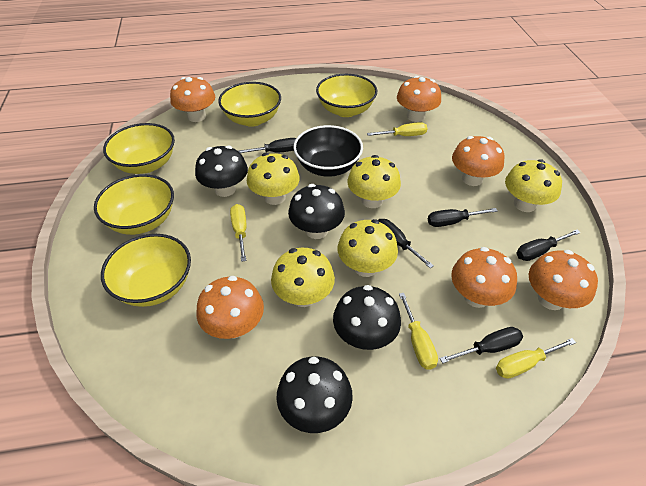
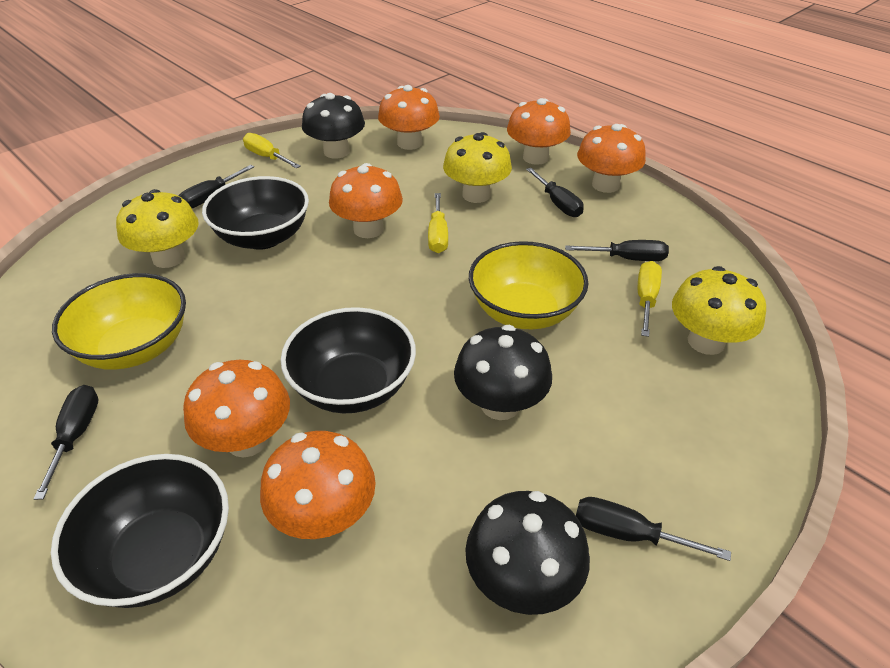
black bowl: 1 -> 3
black mushroom: 4 -> 3
yellow bowl: 5 -> 2
yellow mushroom: 5 -> 3
yellow screwdriver: 4 -> 3

